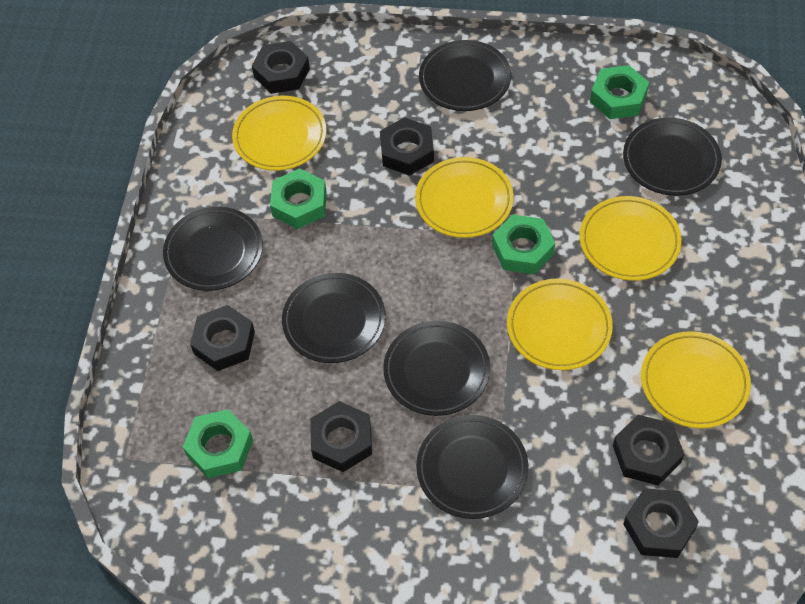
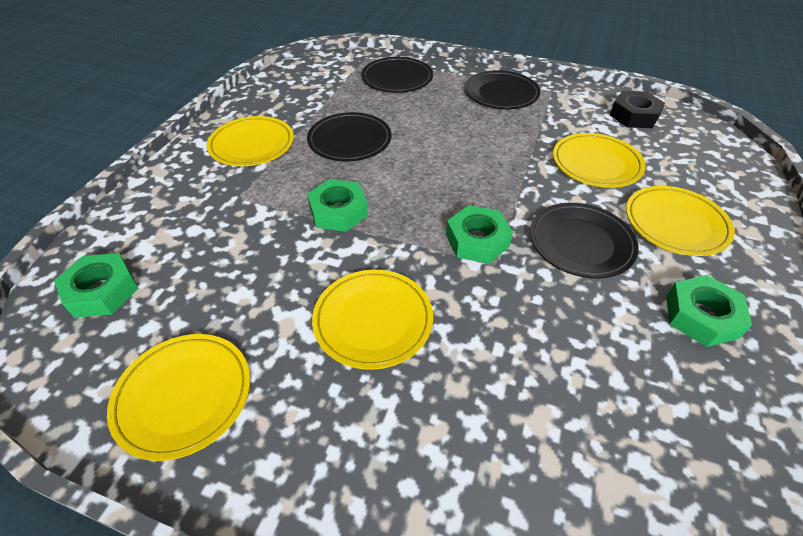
black nut: 6 -> 1
black plate: 6 -> 4

